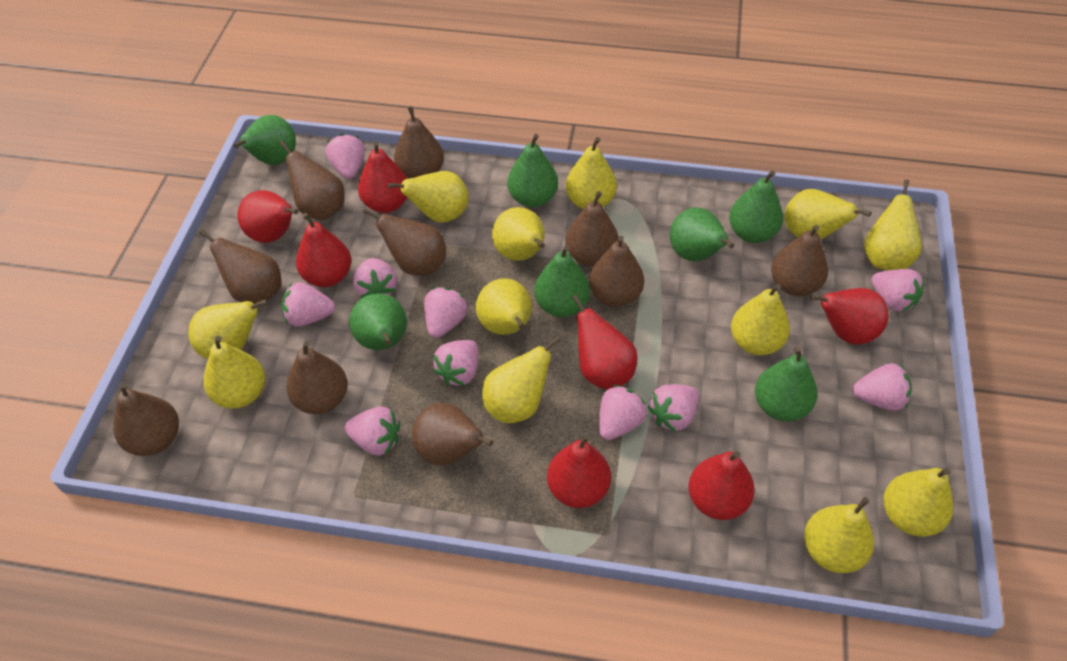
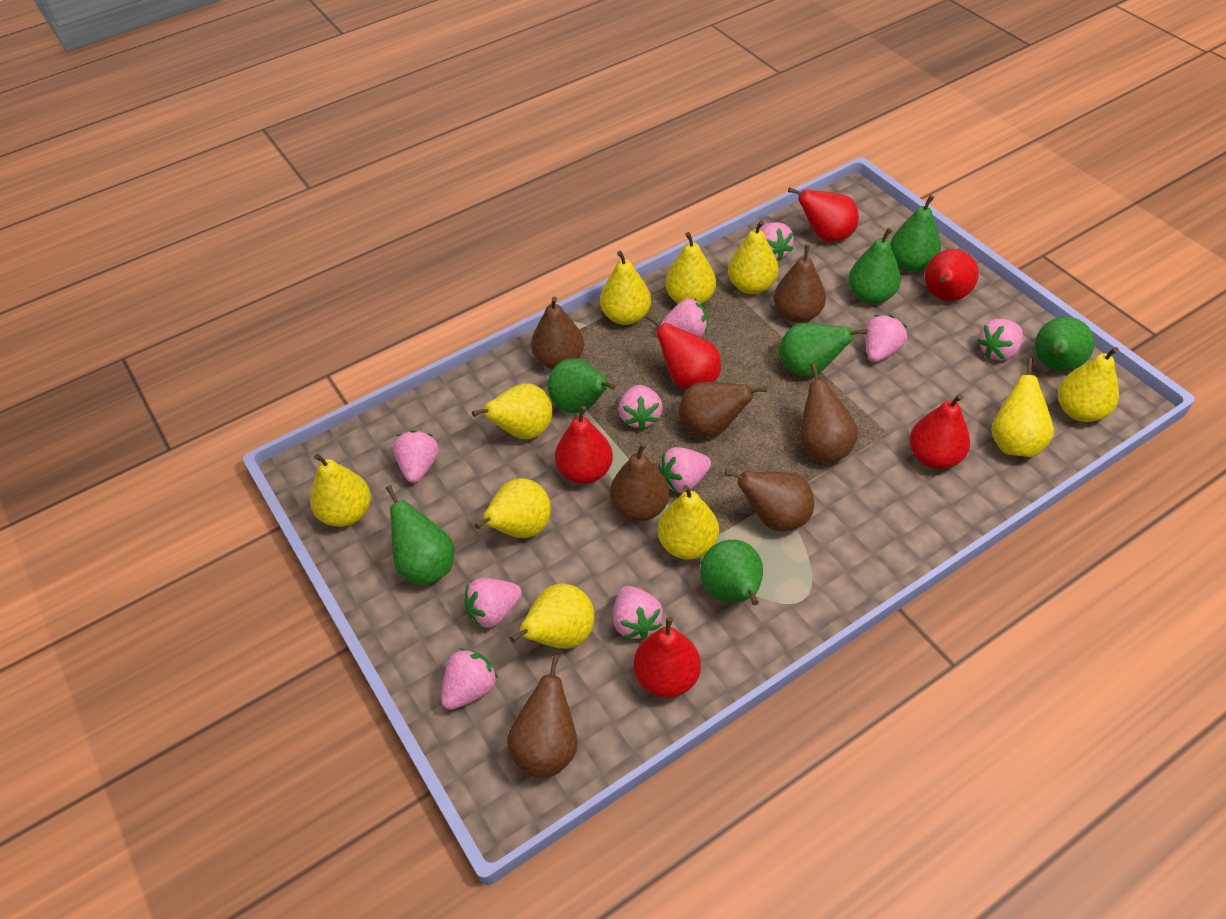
brown pear: 10 -> 7
red pear: 7 -> 6
yellow pear: 12 -> 10

